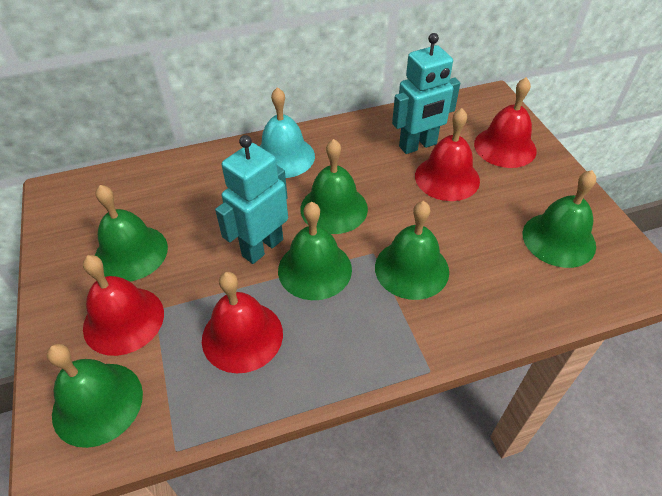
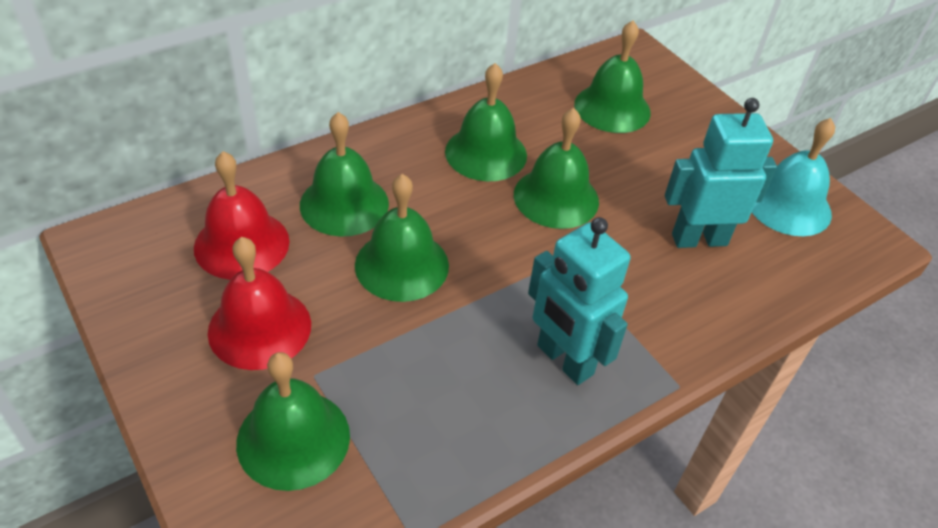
red bell: 4 -> 2

